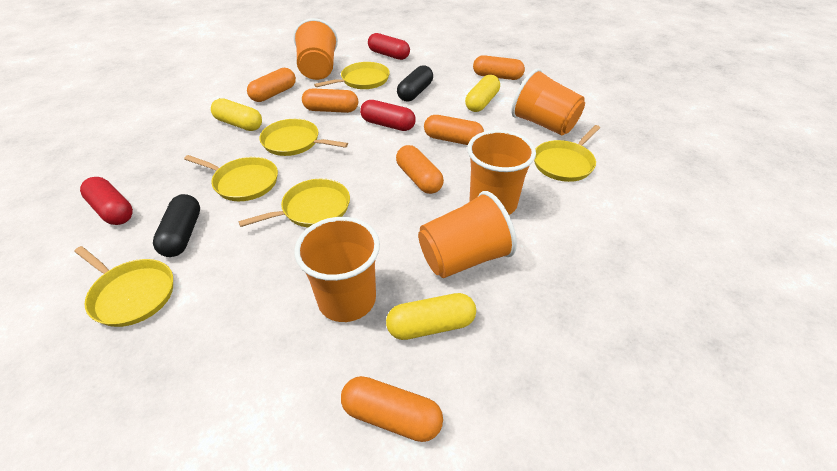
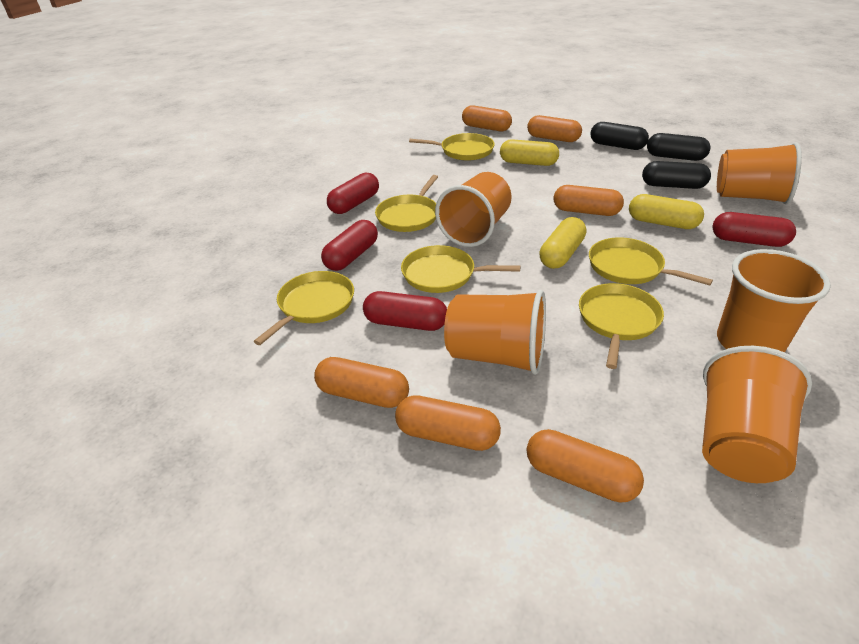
black capsule: 2 -> 3
red capsule: 3 -> 4

